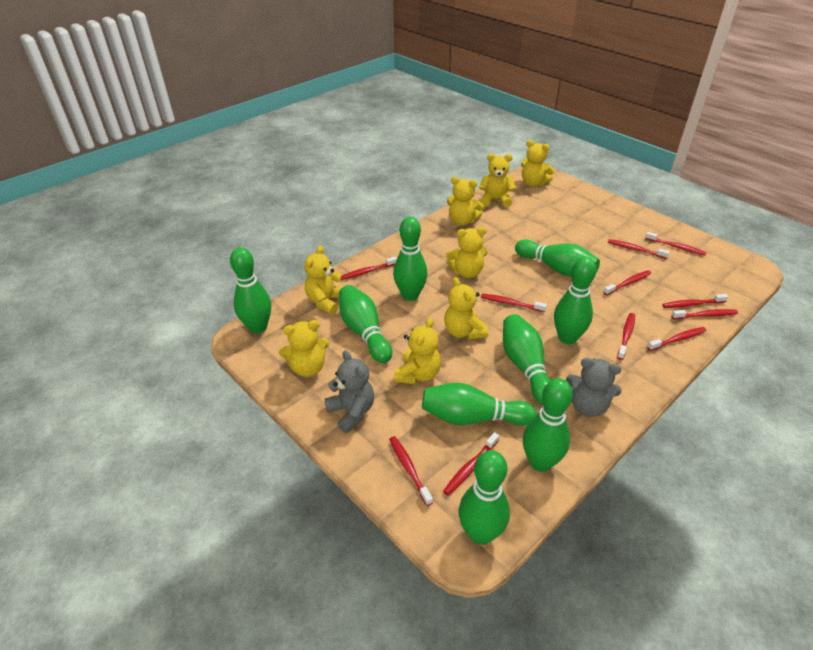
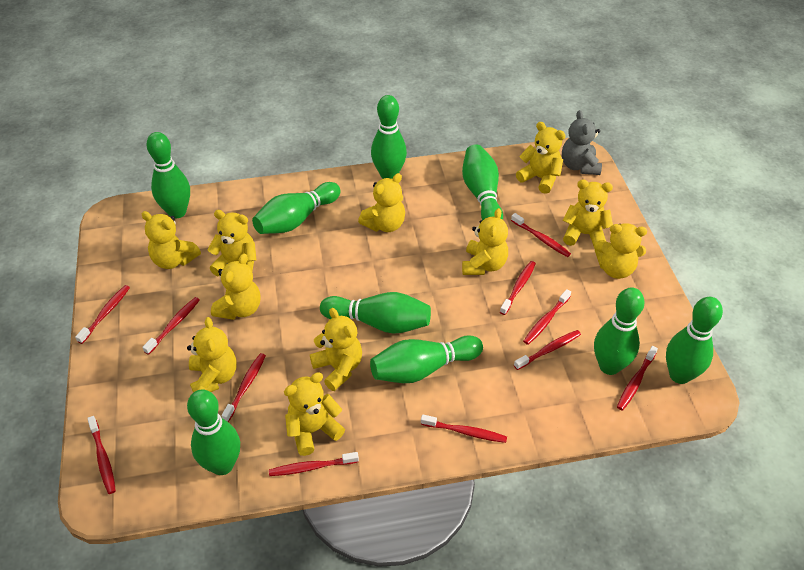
grey teddy bear: 2 -> 1
yellow teddy bear: 8 -> 11

